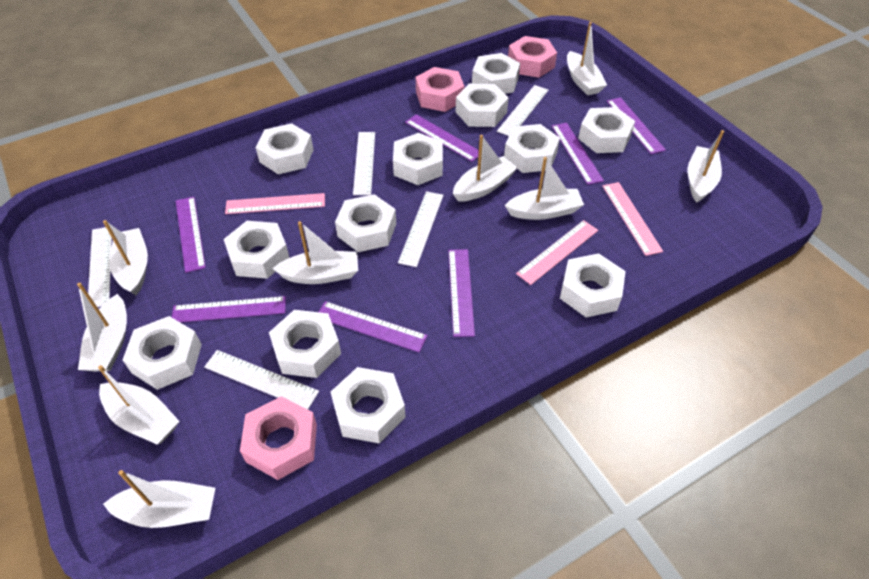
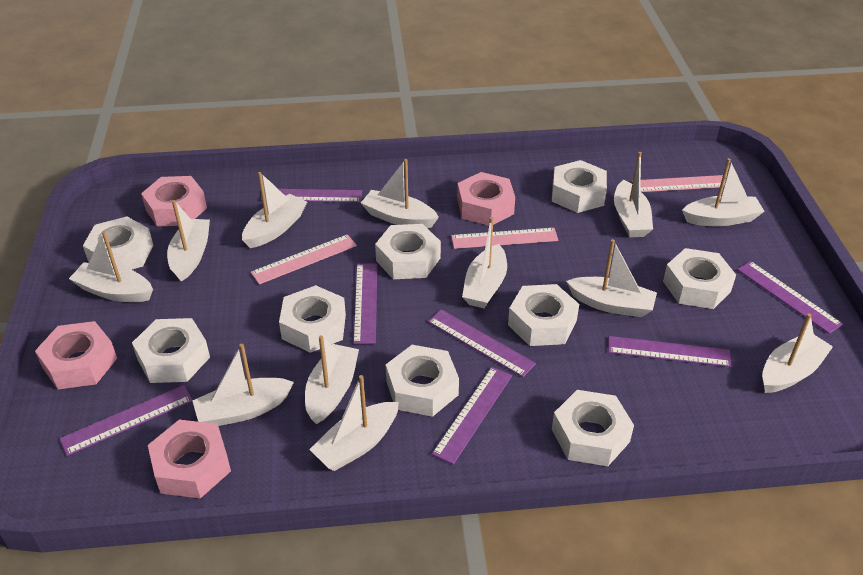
pink nut: 3 -> 4
white boat: 9 -> 12
white nut: 12 -> 9
white ruler: 5 -> 0

